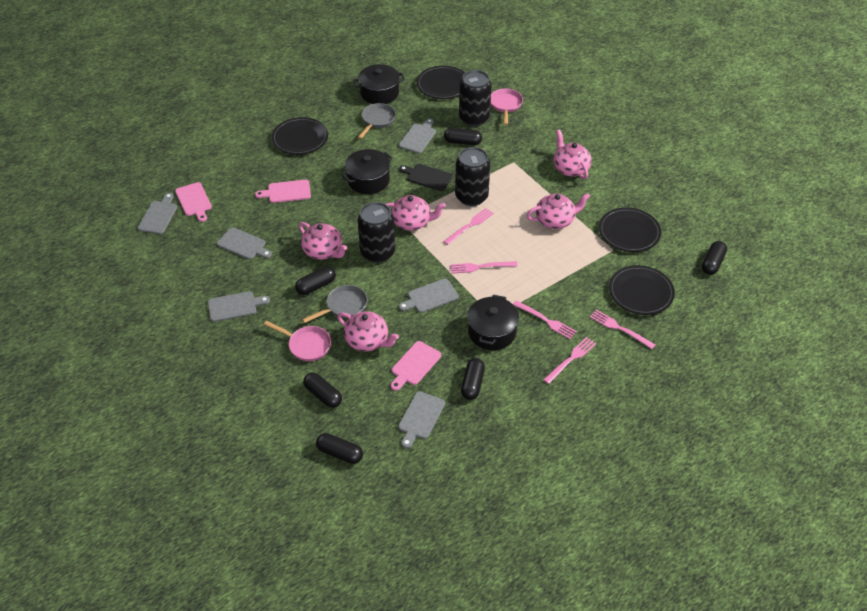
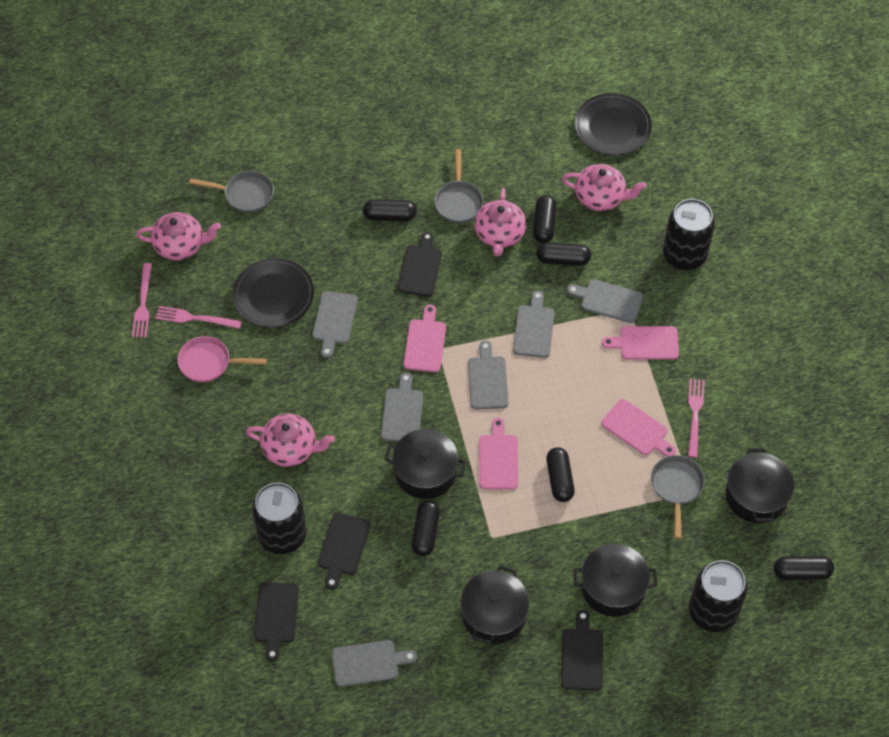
black cutting board: 1 -> 4
black plate: 4 -> 2
black pot: 3 -> 4
grey pan: 2 -> 3
pink cutting board: 3 -> 4
pink fork: 5 -> 3
pink pan: 2 -> 1
pink teapot: 5 -> 4

